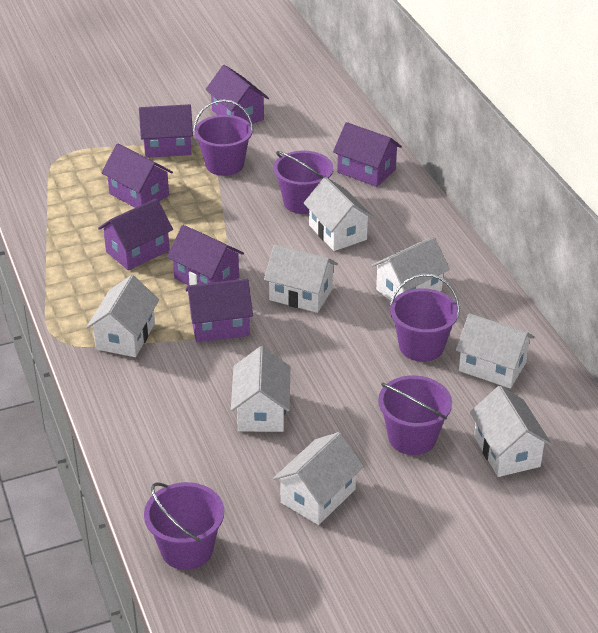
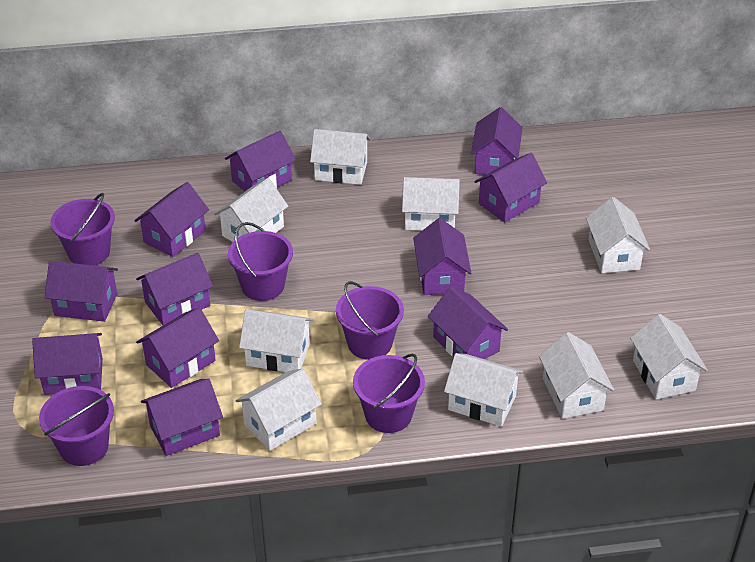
purple house: 7 -> 11
white house: 8 -> 9

